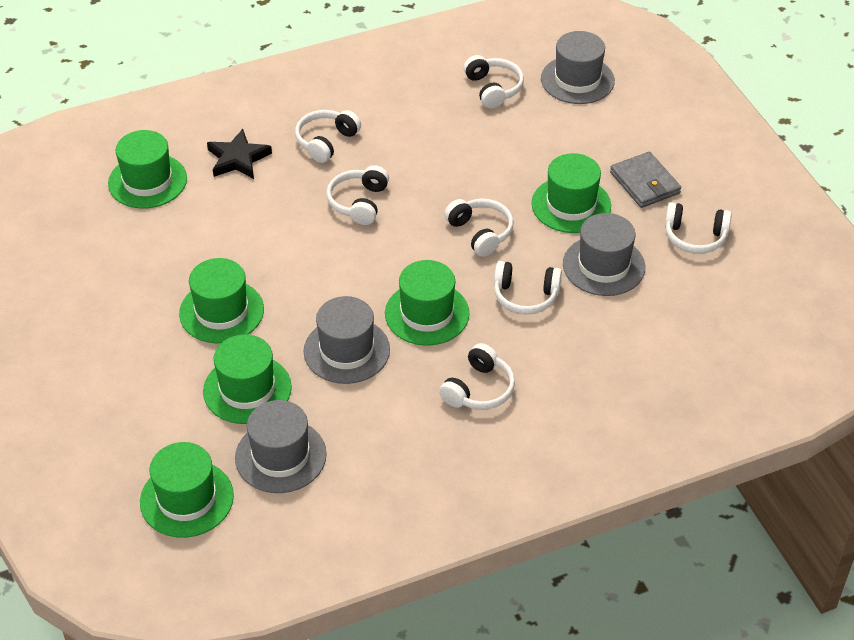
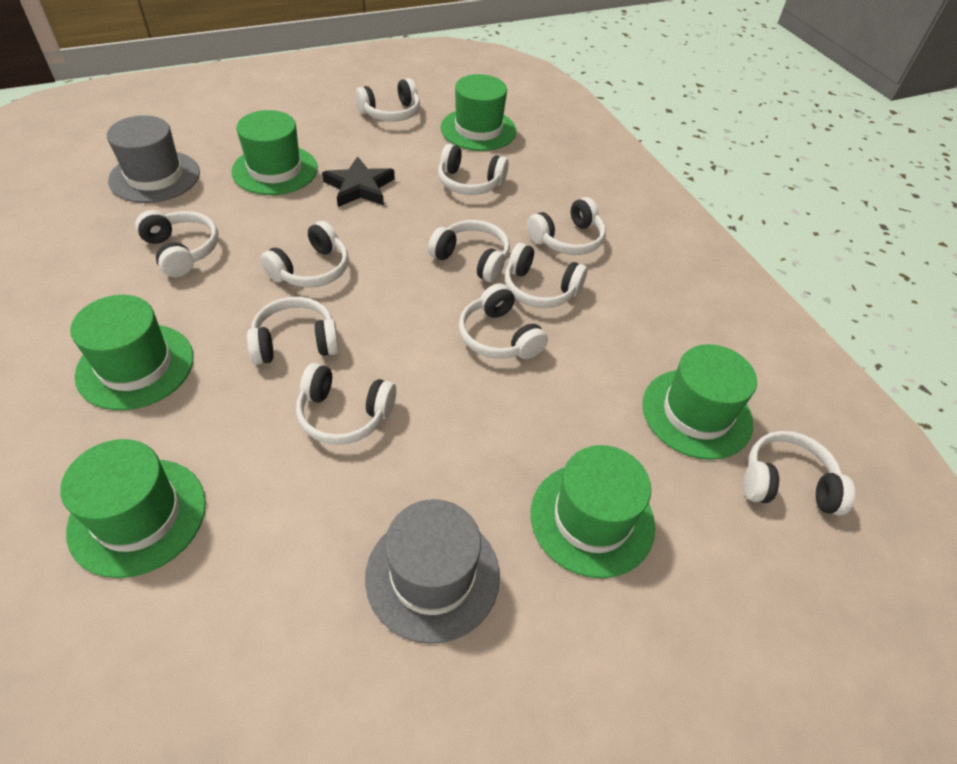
grey hat: 4 -> 2
grey wallet: 1 -> 0
white headphones: 7 -> 11

